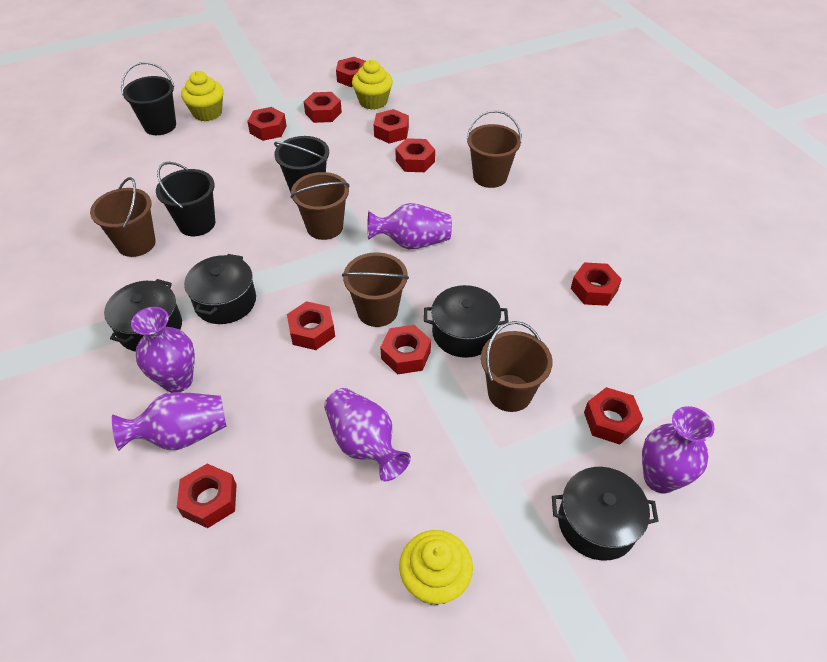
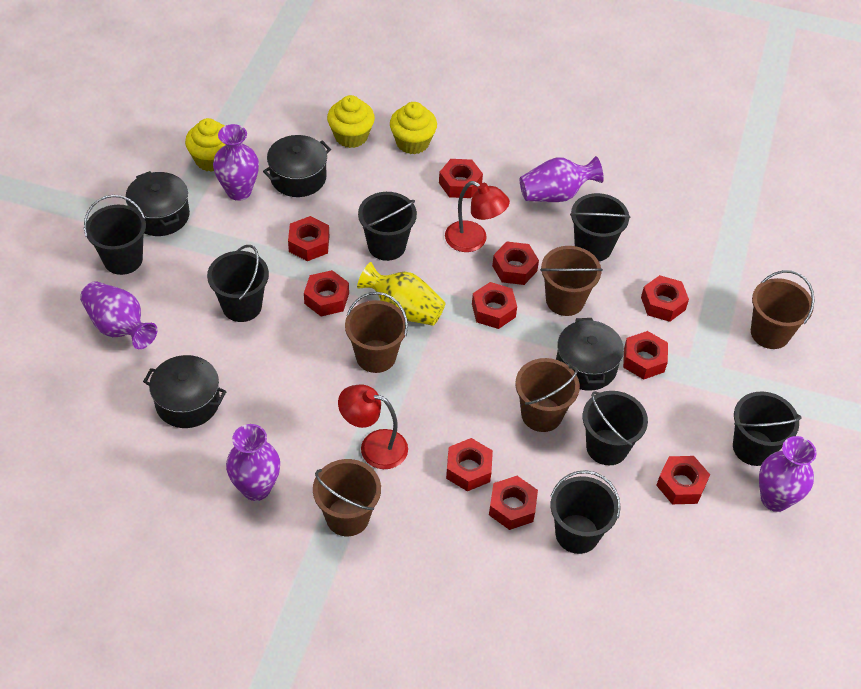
black bucket: 3 -> 7
red lamp: 0 -> 2
yellow vase: 0 -> 1

